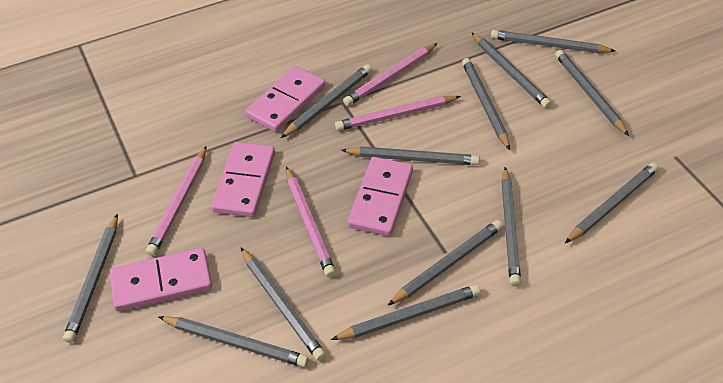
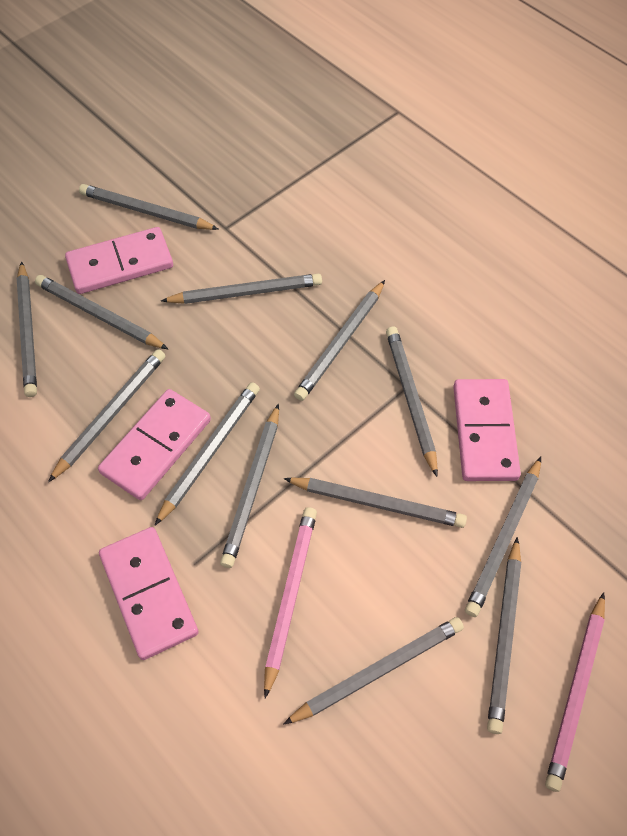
pink pencil: 4 -> 2

